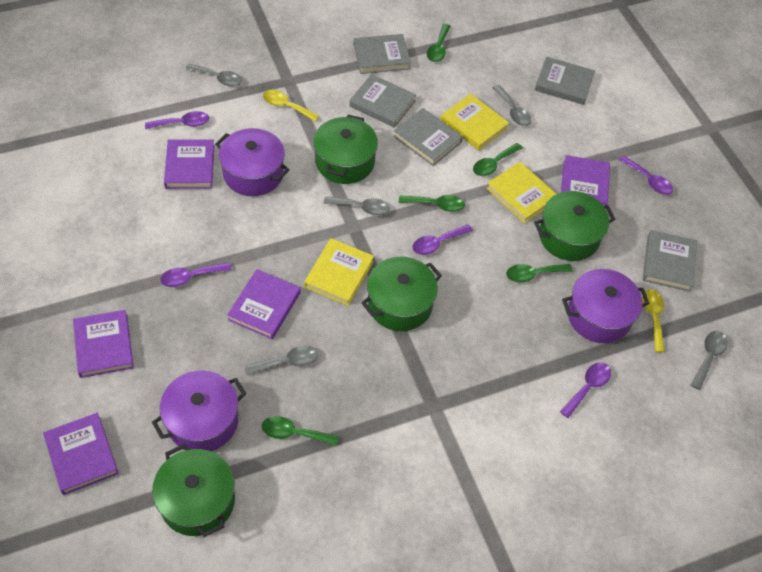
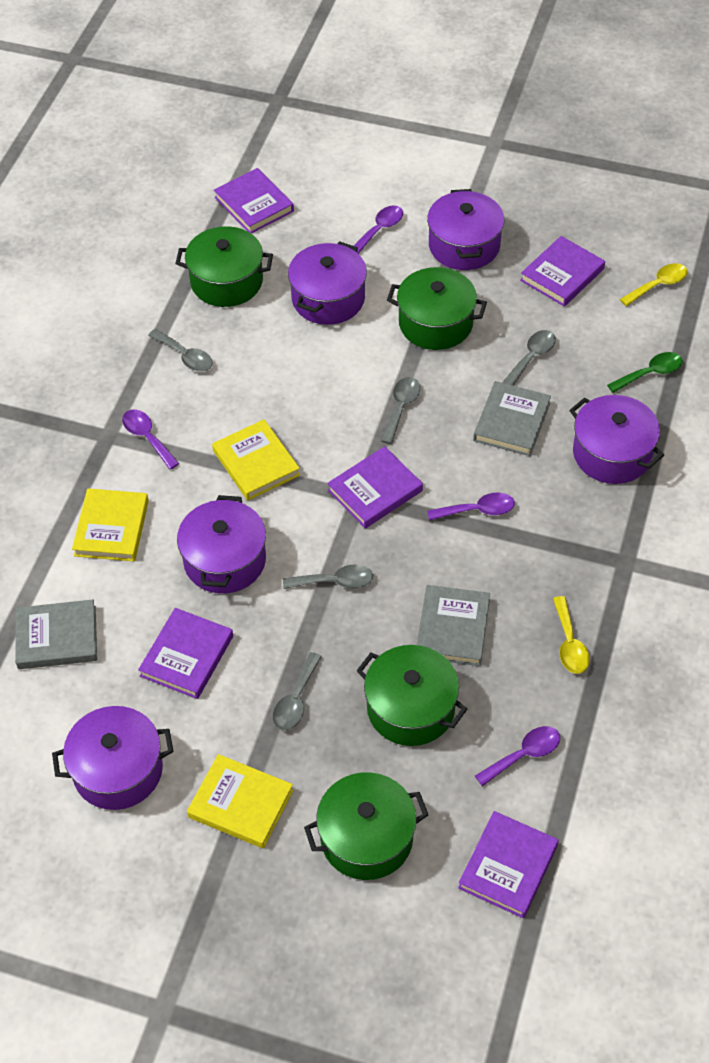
green spoon: 5 -> 1
grey book: 5 -> 3
purple pot: 3 -> 5
purple spoon: 5 -> 4

